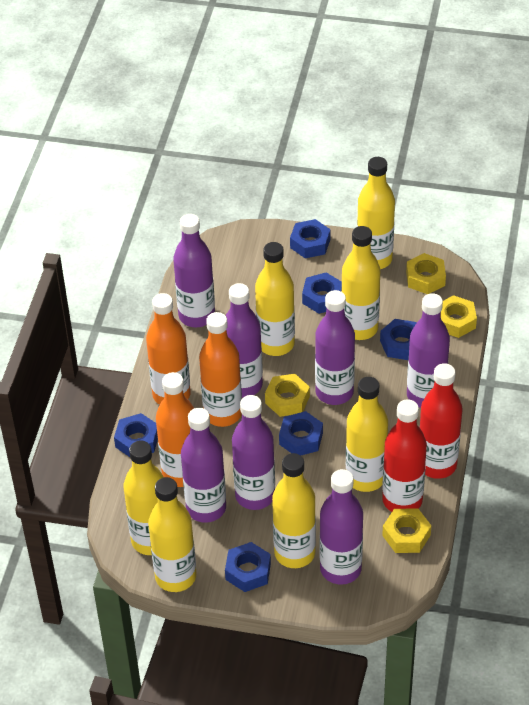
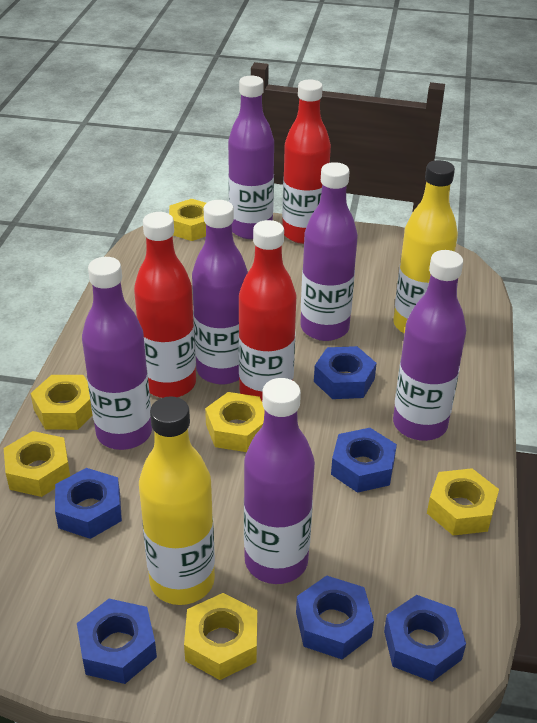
orange bottle: 3 -> 0
purple bottle: 7 -> 6
red bottle: 2 -> 3
yellow bottle: 7 -> 2
yellow nut: 4 -> 6

